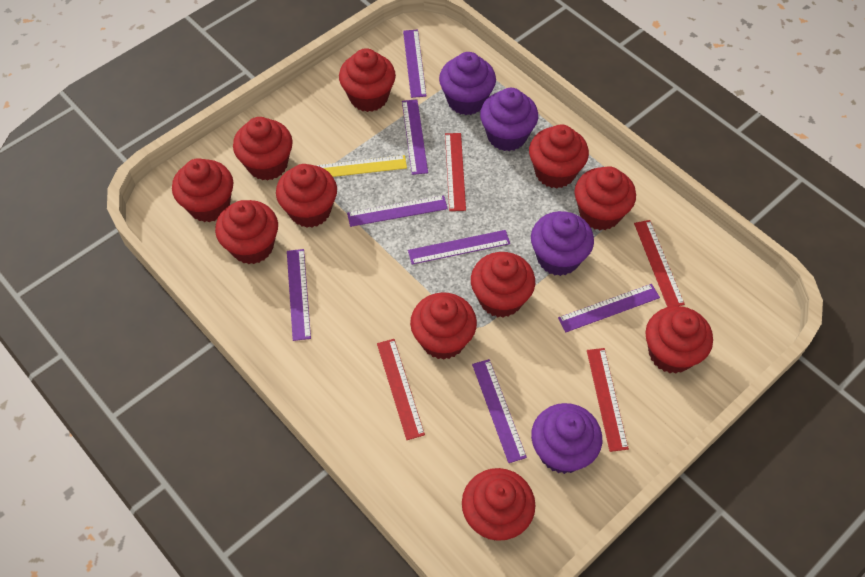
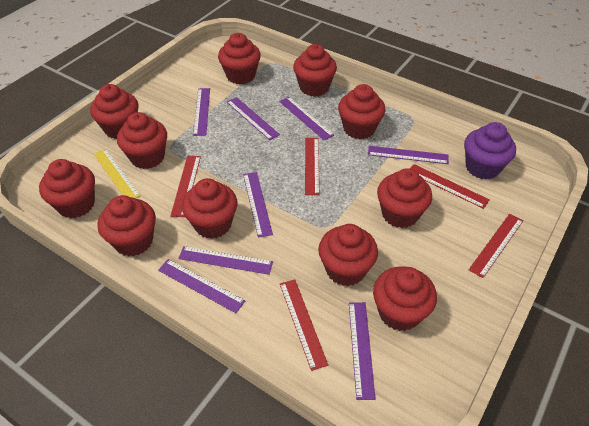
purple cupcake: 4 -> 1
purple ruler: 7 -> 8
red ruler: 4 -> 5

